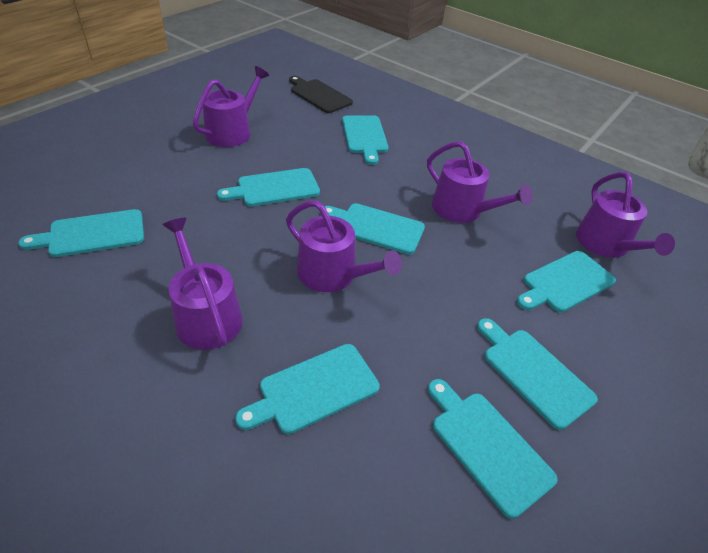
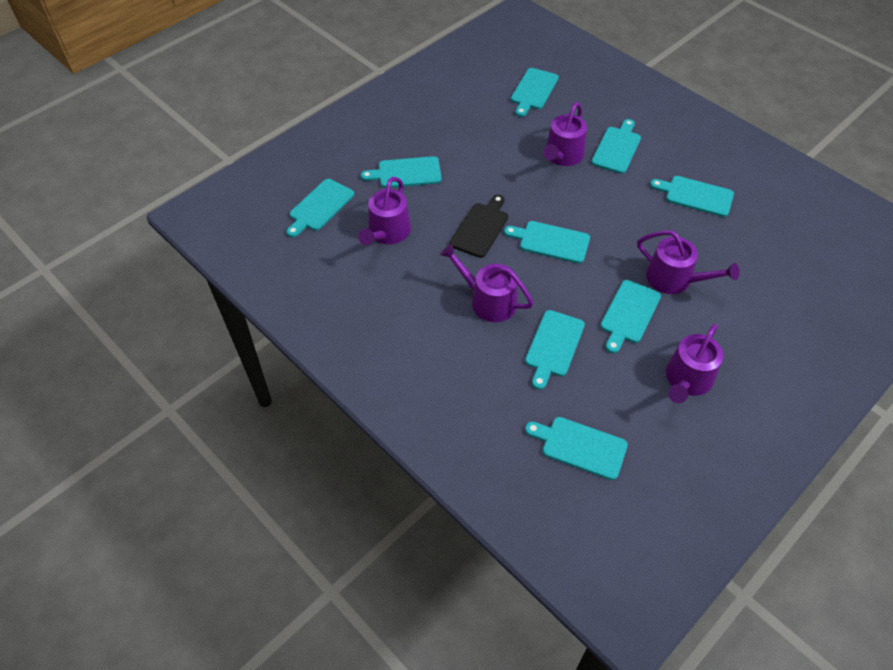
turquoise cutting board: 8 -> 9

